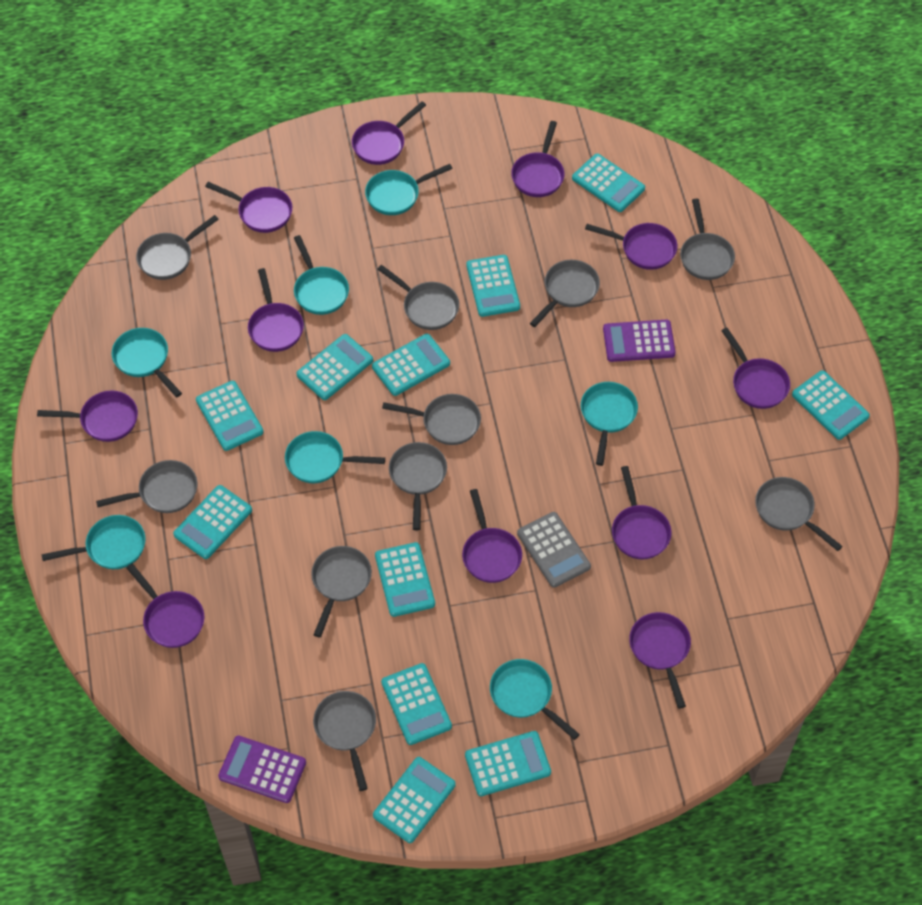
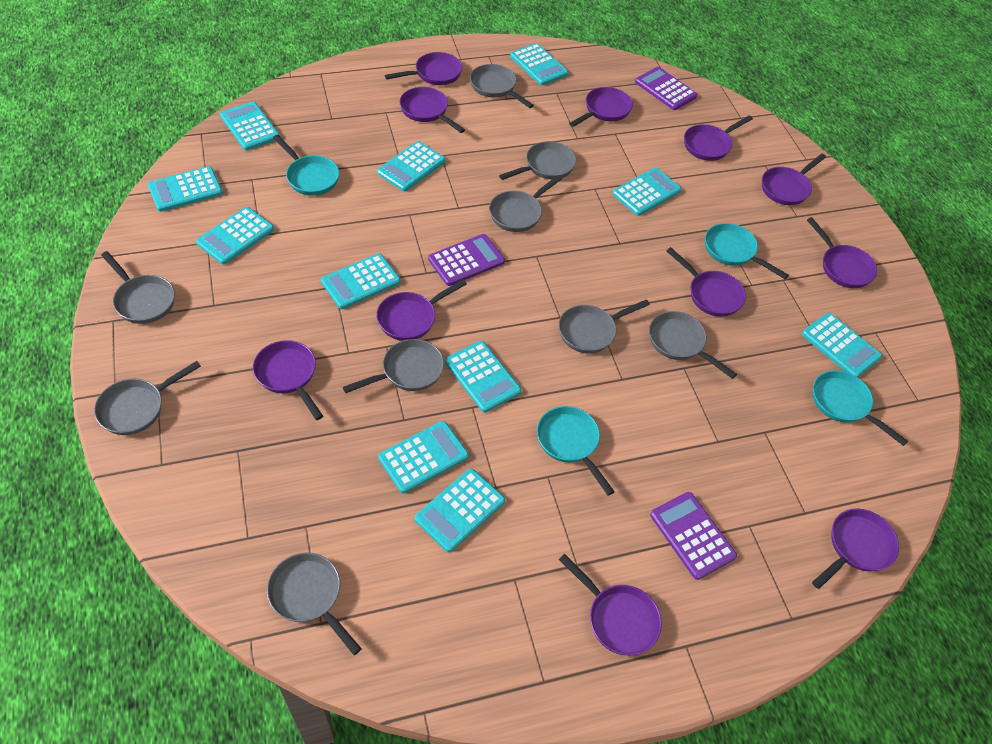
grey calculator: 1 -> 0
grey pan: 10 -> 9
purple calculator: 2 -> 3
turquoise pan: 7 -> 4

